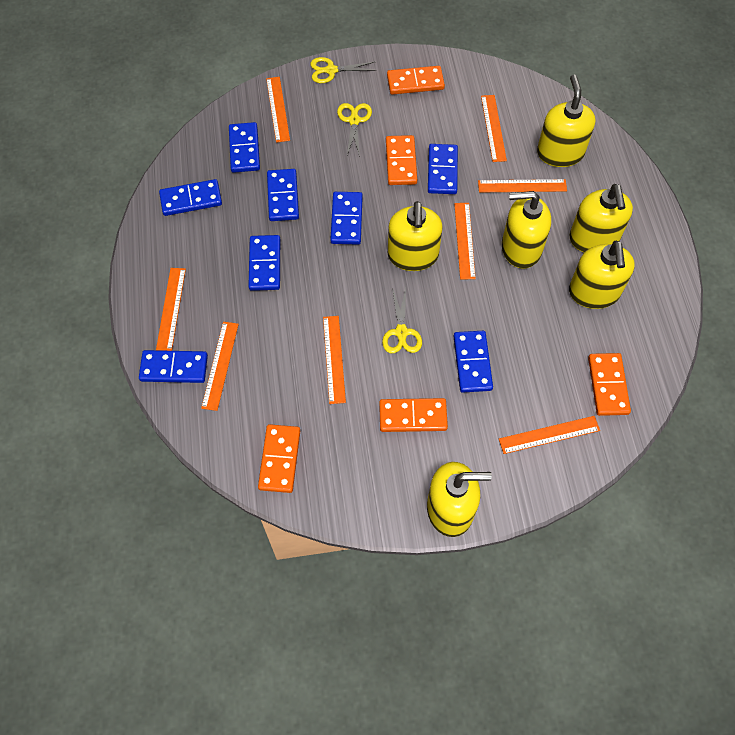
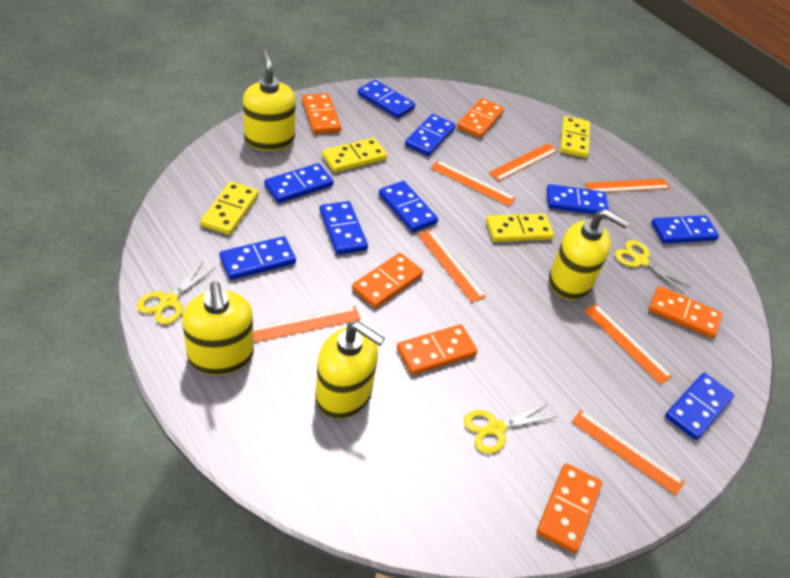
blue domino: 8 -> 9
orange domino: 5 -> 6
orange ruler: 8 -> 7
yellow domino: 0 -> 4
yellow soap dispenser: 6 -> 4

